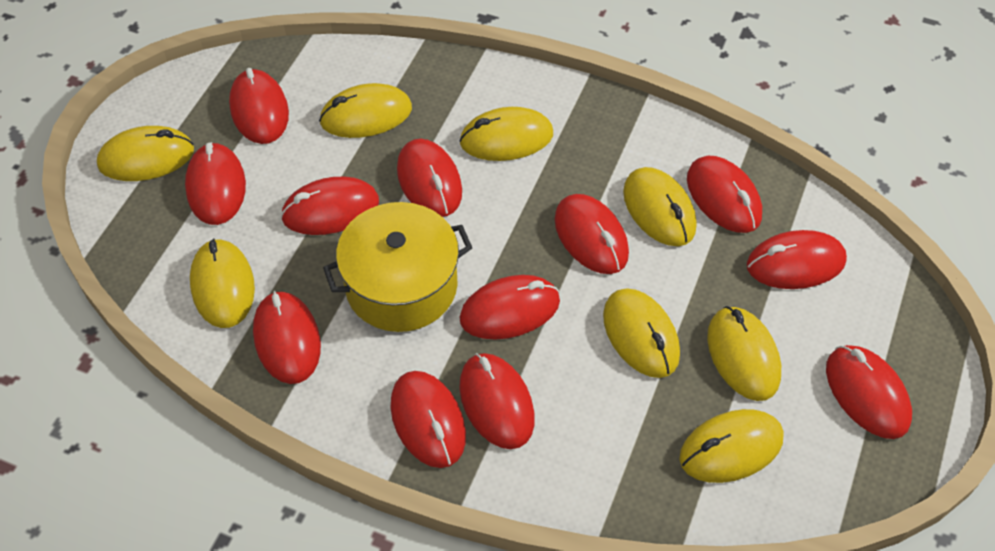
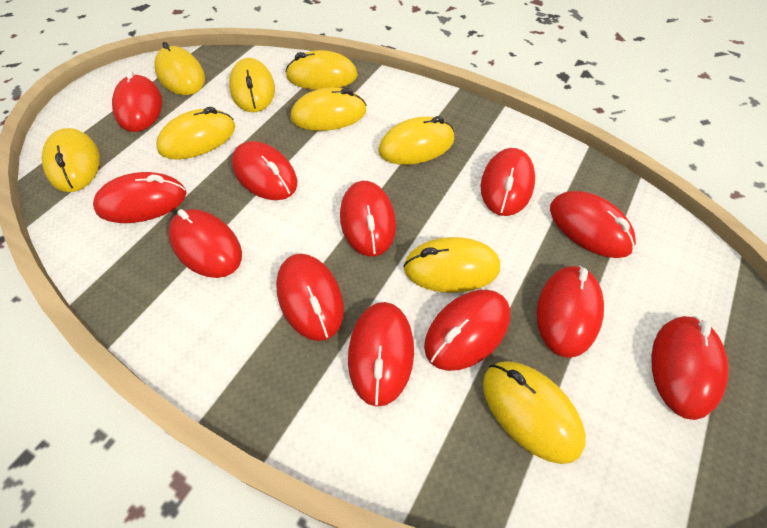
yellow mouse: 8 -> 9
yellow pot: 1 -> 0

